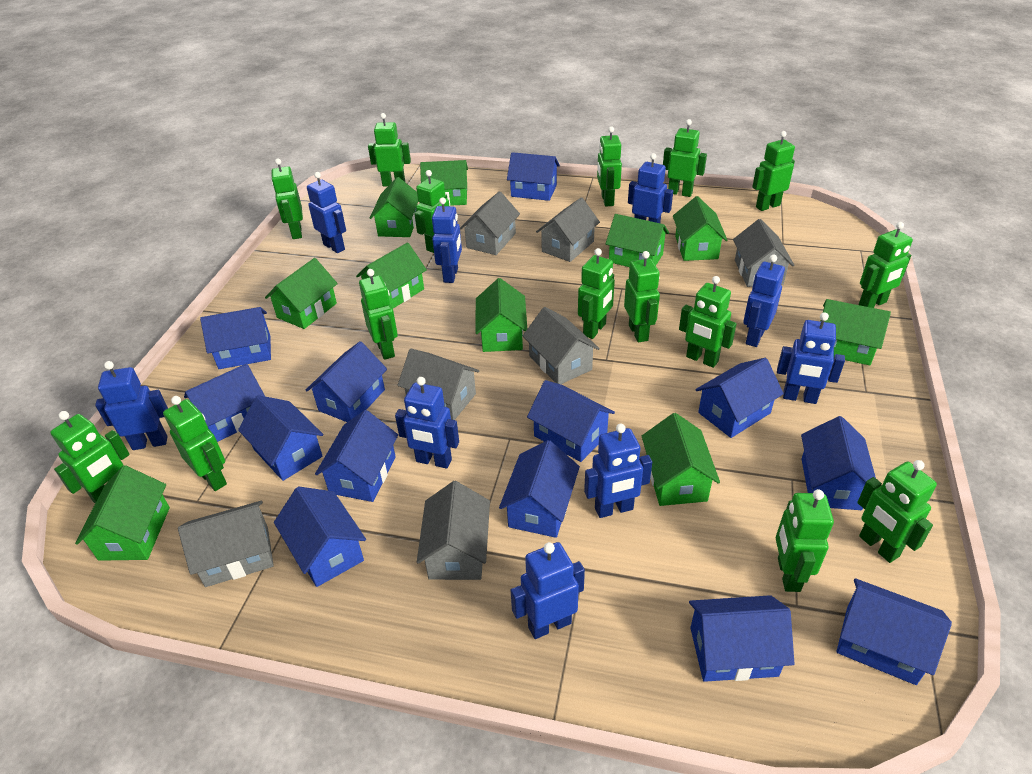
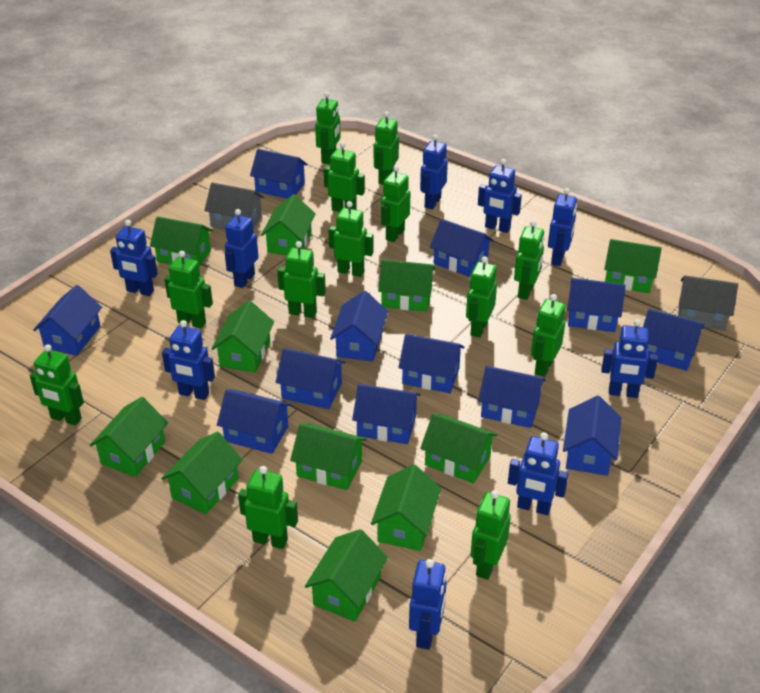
blue house: 13 -> 12
green house: 10 -> 11
green robot: 15 -> 13
grey house: 7 -> 2

